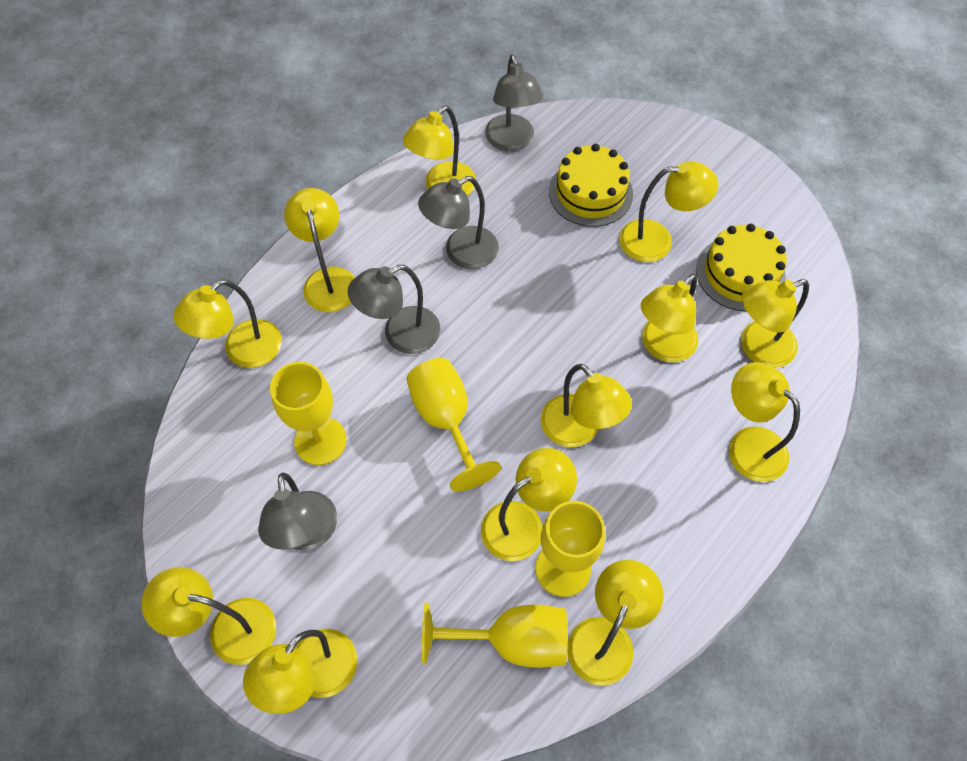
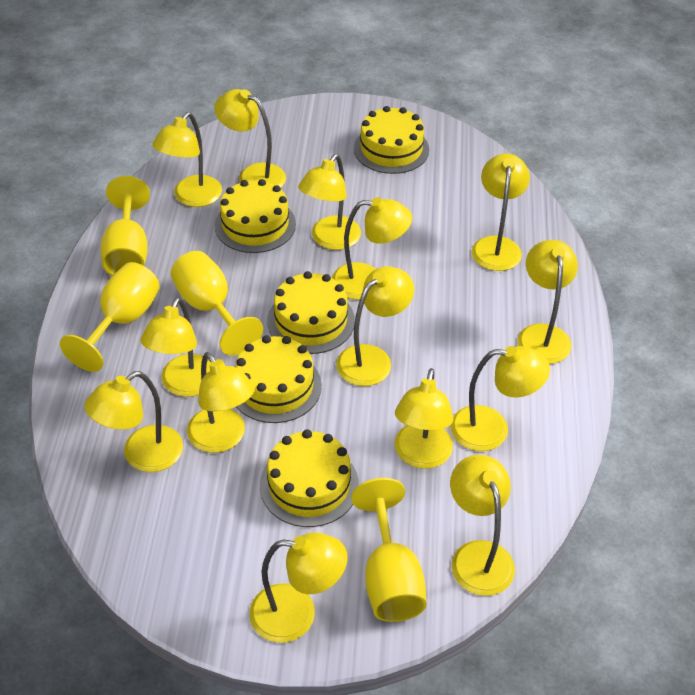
grey lamp: 4 -> 0
yellow cake: 2 -> 5
yellow lamp: 12 -> 14

